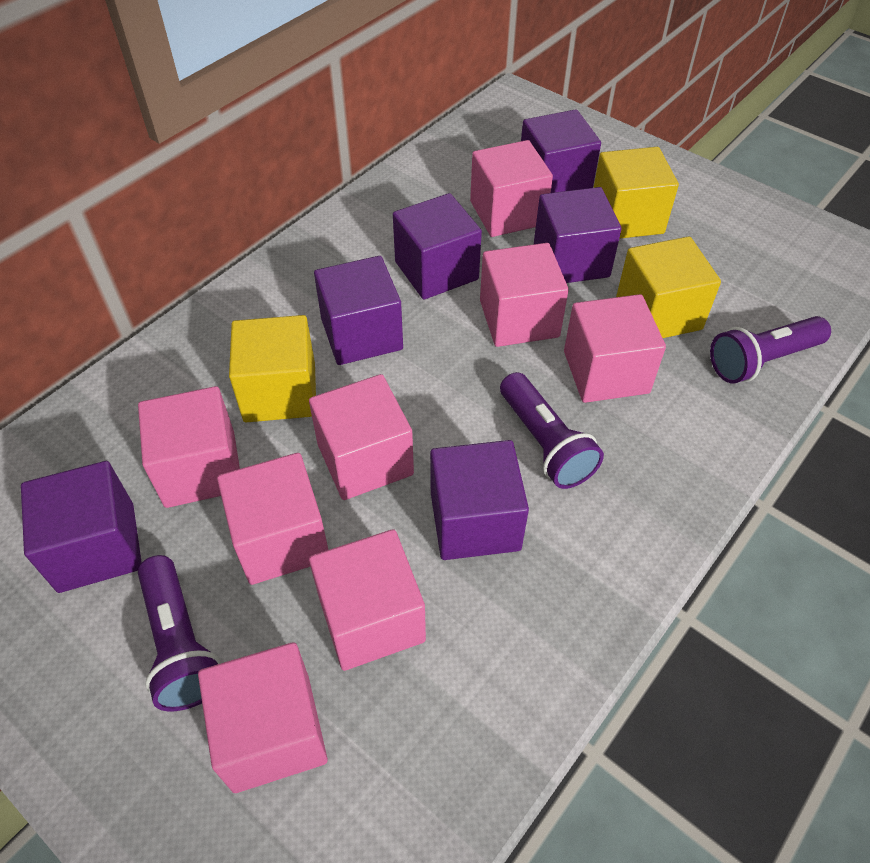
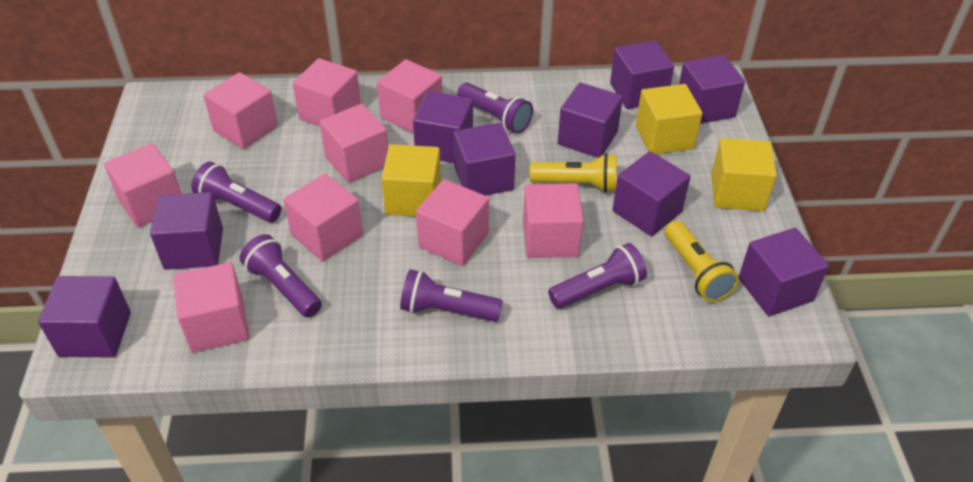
pink cube: 8 -> 9
purple cube: 6 -> 9
purple flashlight: 3 -> 5
yellow flashlight: 0 -> 2

